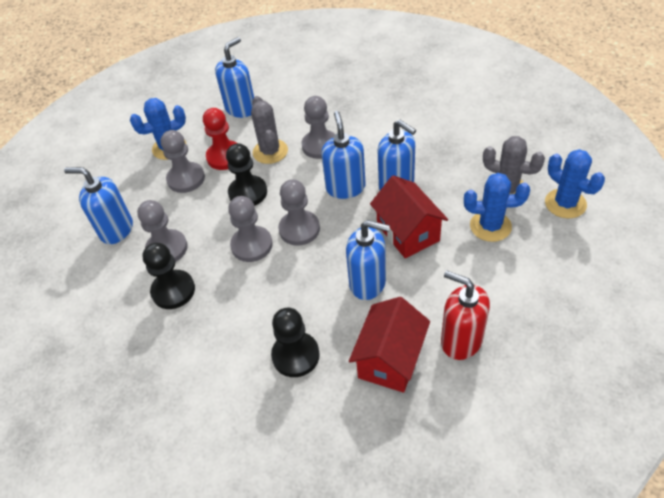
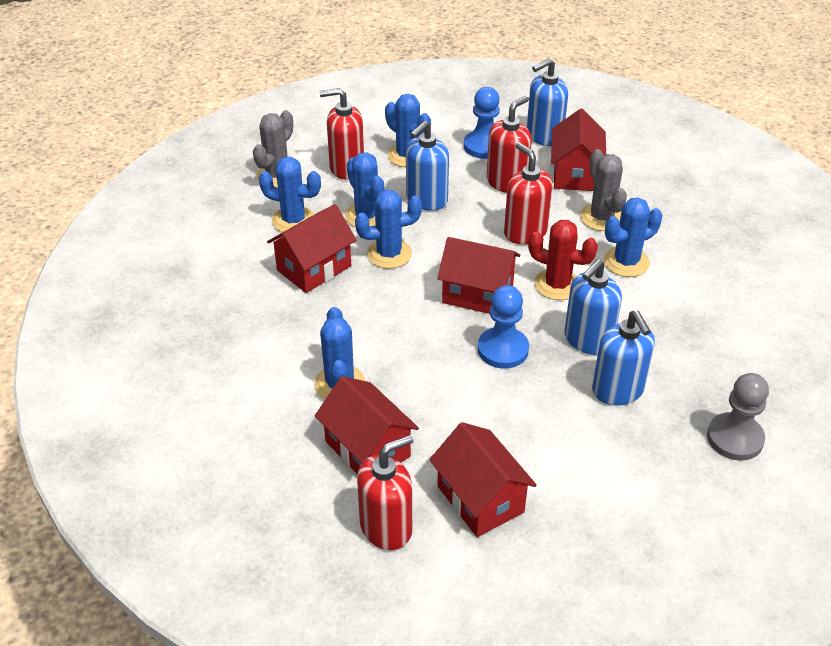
black pawn: 3 -> 0
blue cactus: 3 -> 6
blue pawn: 0 -> 2
blue soap dispenser: 5 -> 4
grey pawn: 5 -> 1
red cactus: 0 -> 1
red house: 2 -> 5
red pawn: 1 -> 0
red soap dispenser: 1 -> 4

